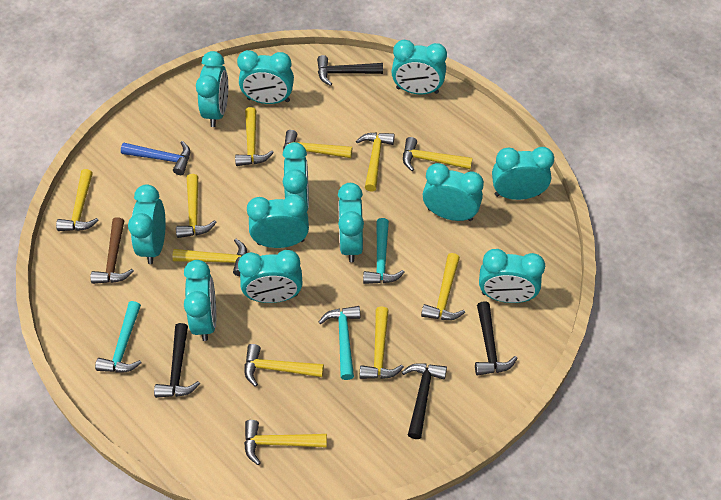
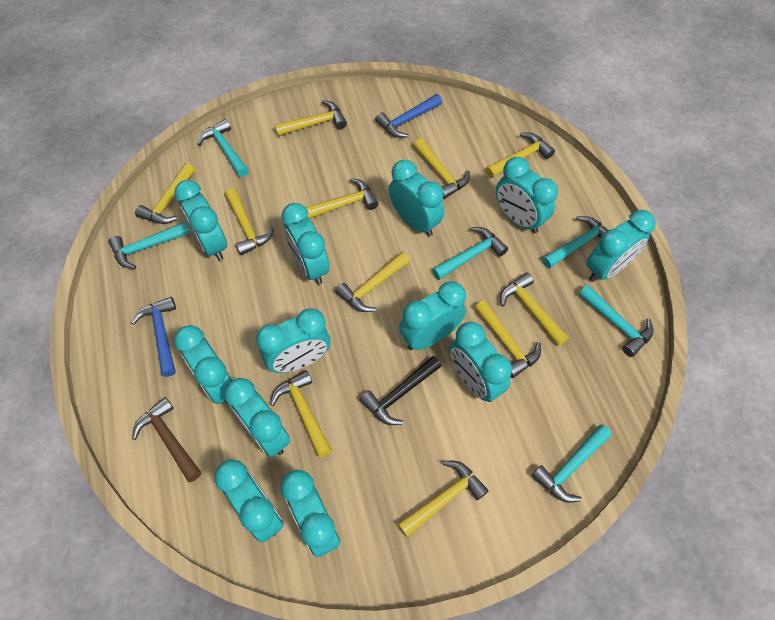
black hammer: 4 -> 1
blue hammer: 1 -> 2
turquoise hammer: 3 -> 6

